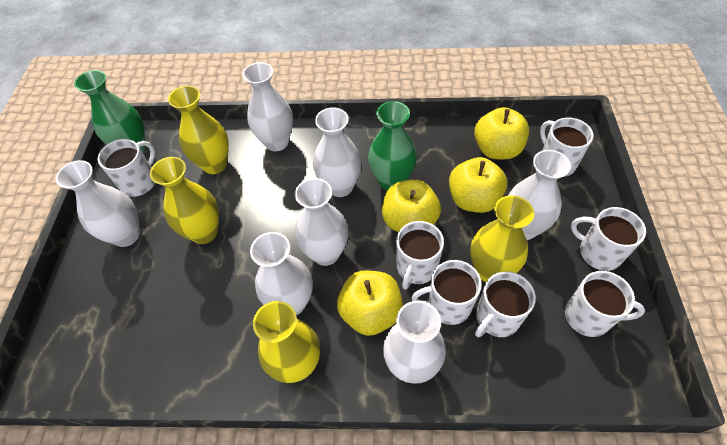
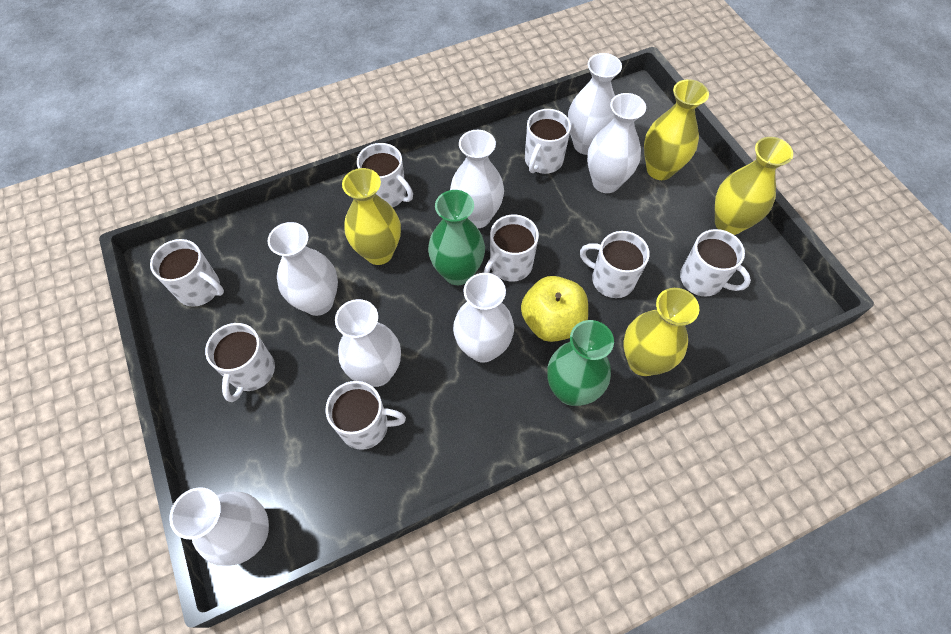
white mug: 7 -> 8
yellow apple: 4 -> 1

